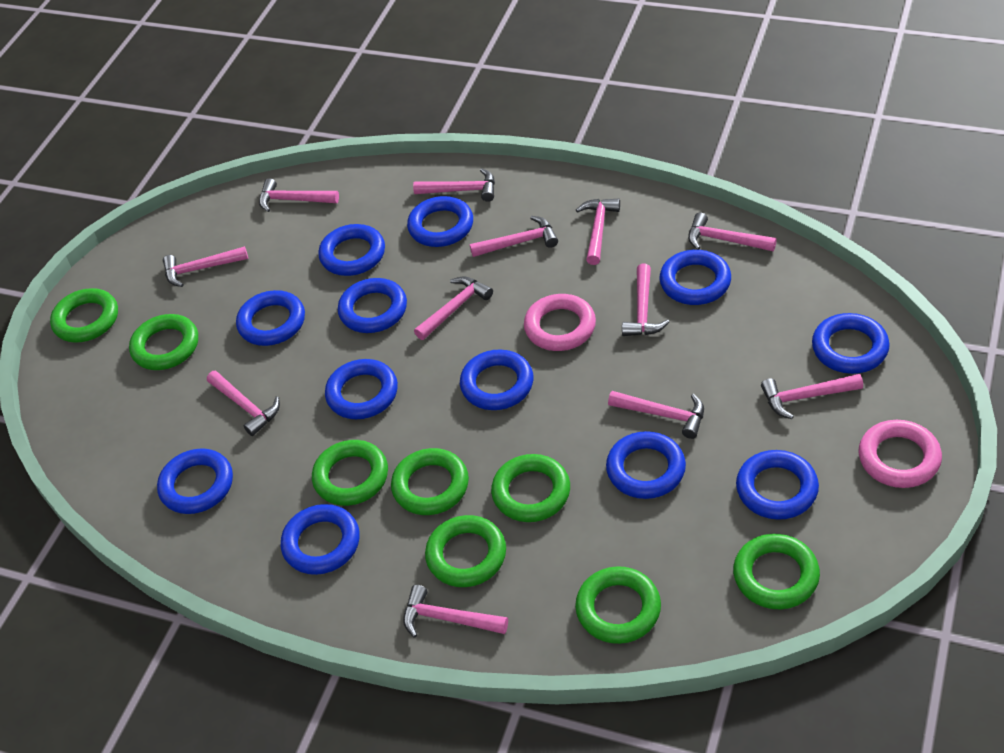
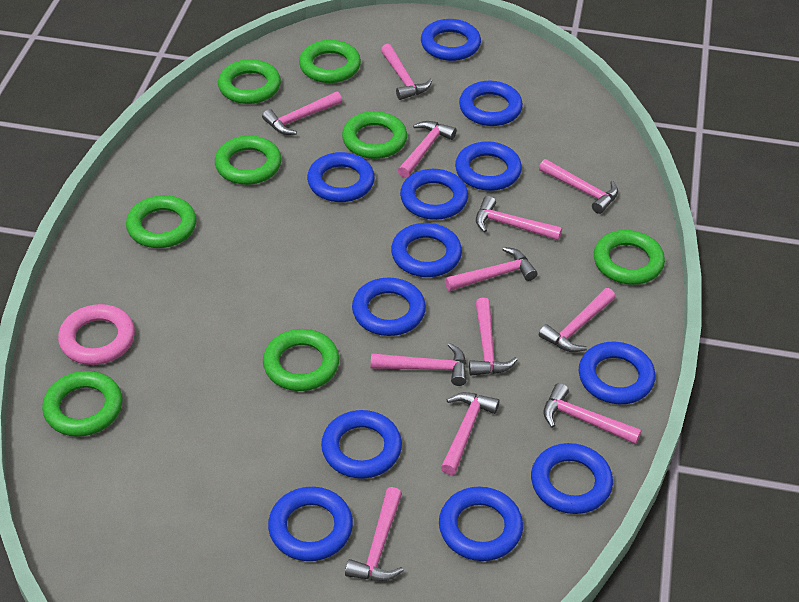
pink ring: 2 -> 1

